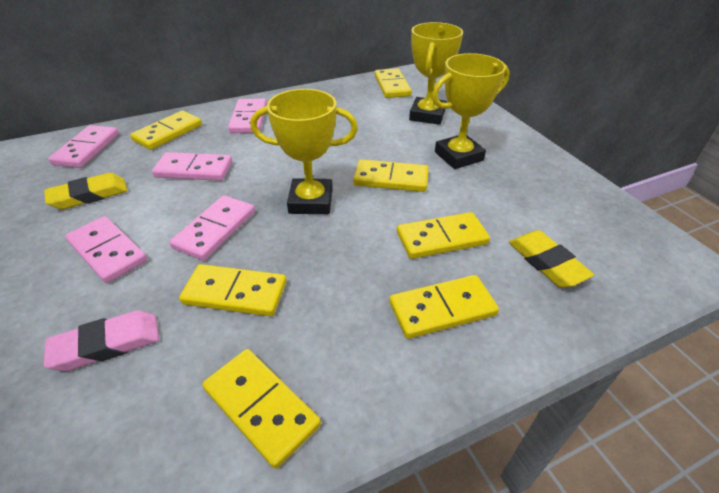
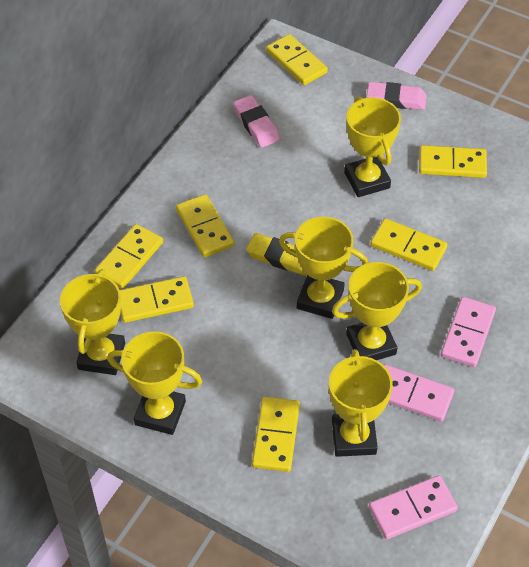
pink domino: 5 -> 3
pink eraser: 1 -> 2
yellow eraser: 2 -> 1
yellow trophy: 3 -> 6

